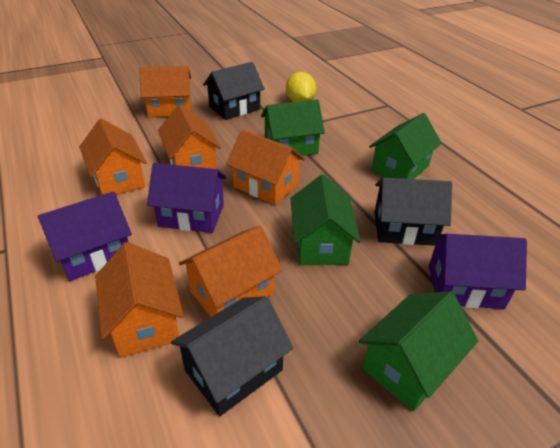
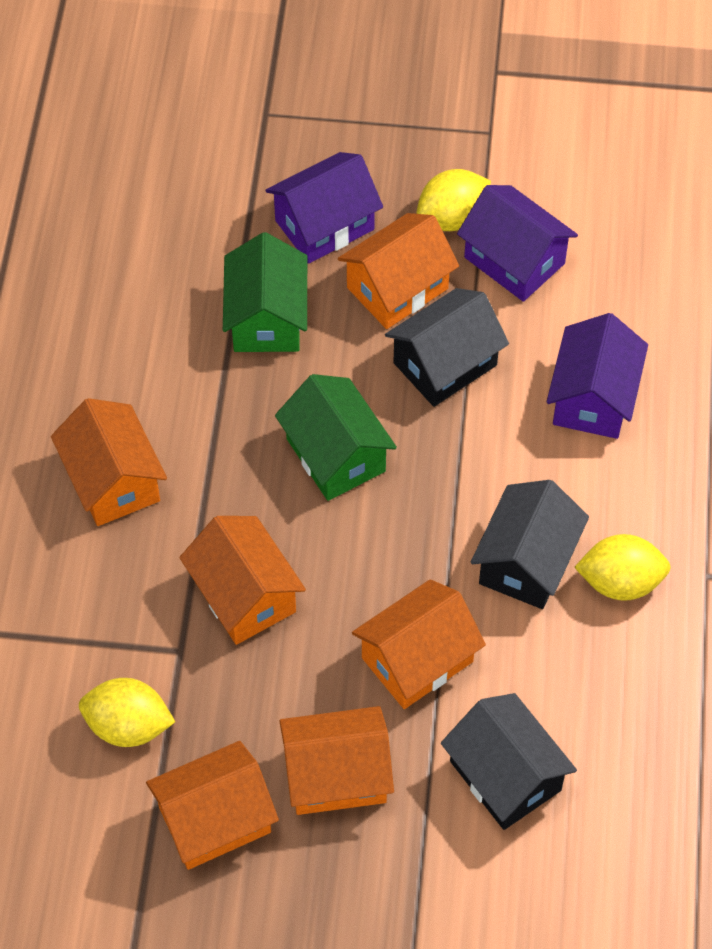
green house: 4 -> 2
yellow lemon: 1 -> 3

